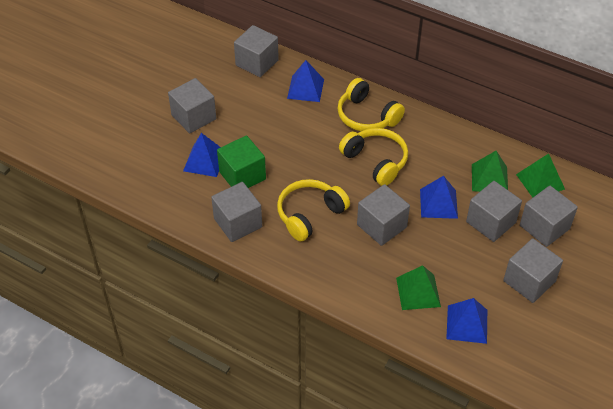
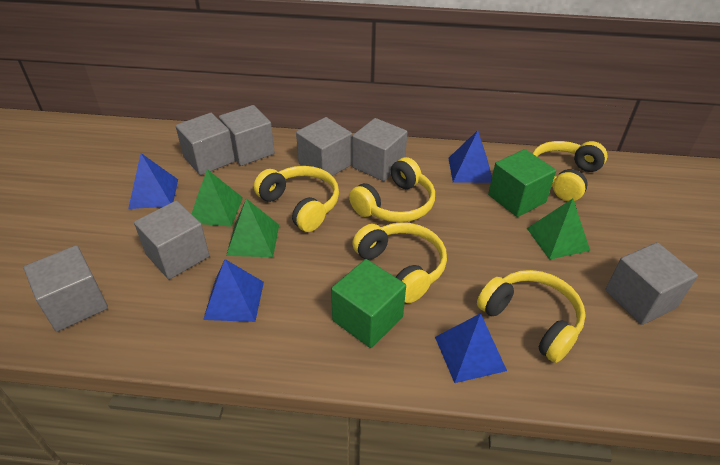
green cube: 1 -> 2
yellow headphones: 3 -> 5

